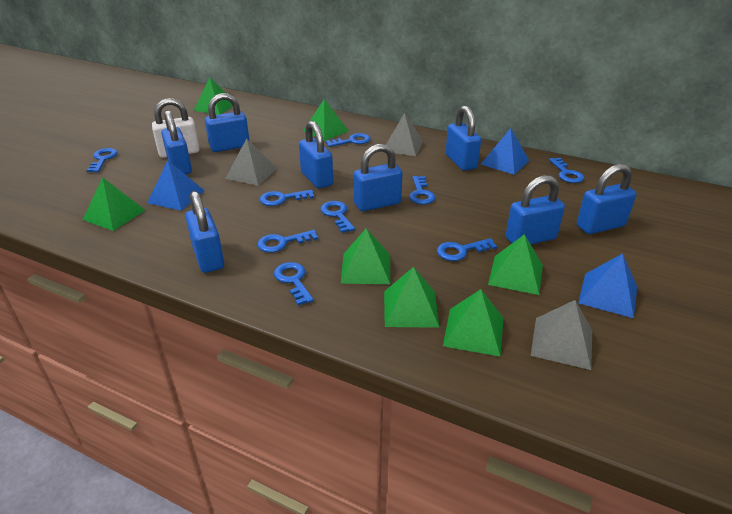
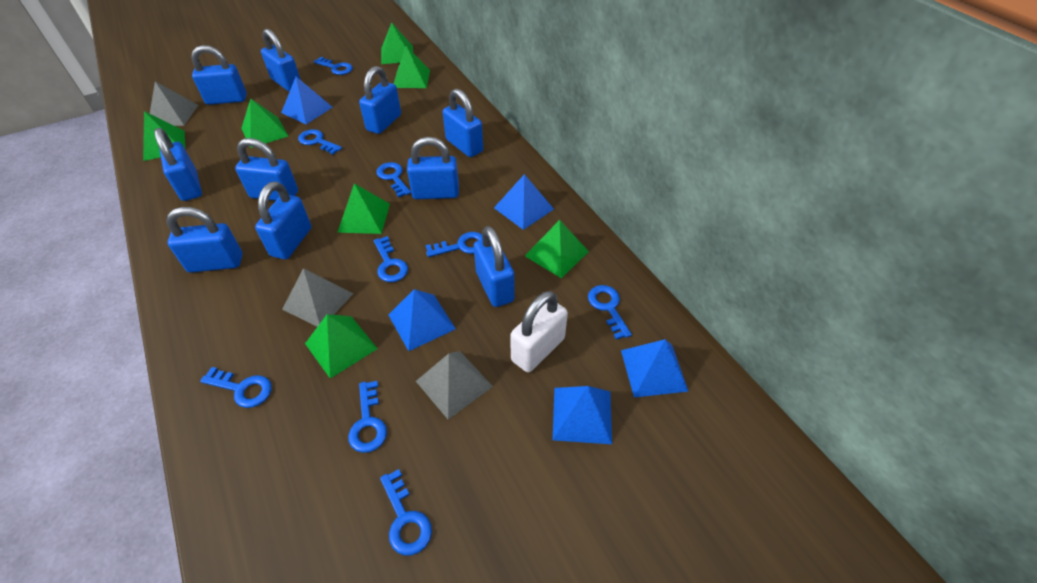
blue padlock: 8 -> 10
blue pyramid: 3 -> 5

